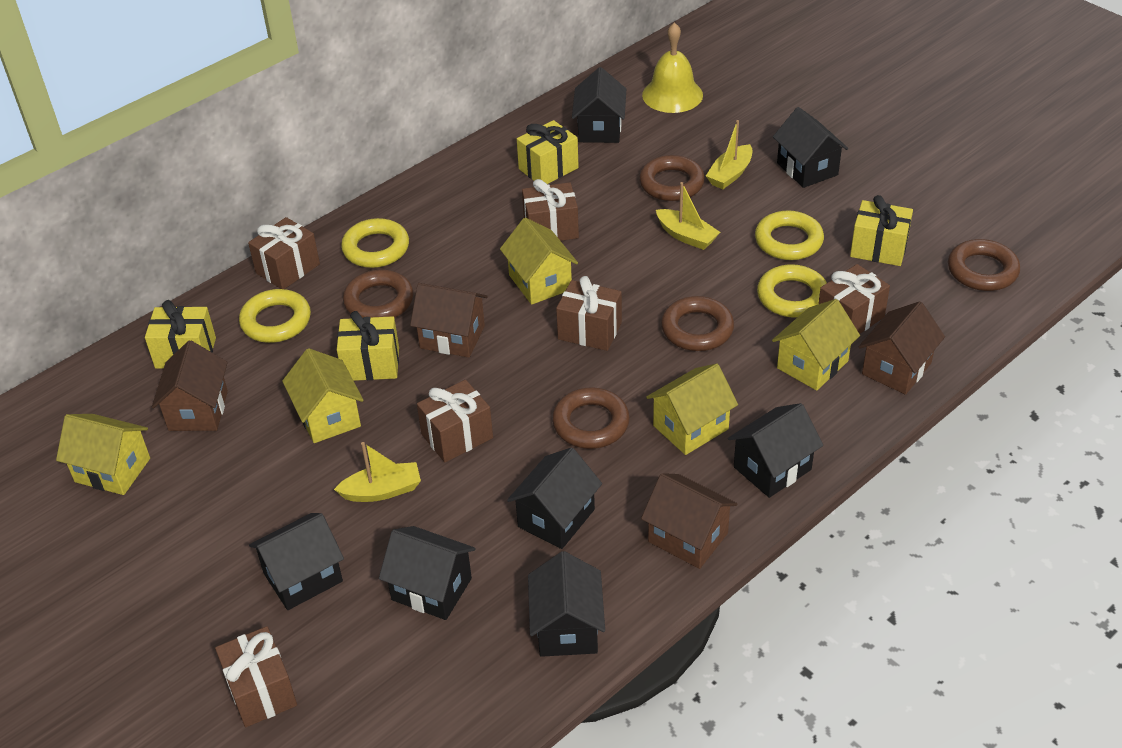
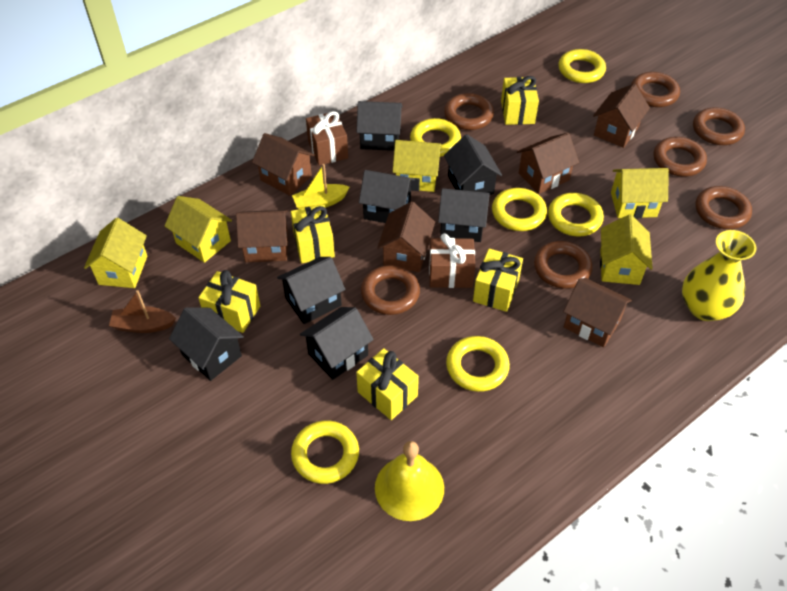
brown boat: 0 -> 1
brown gift: 6 -> 2
brown house: 4 -> 6
brown ring: 5 -> 7
yellow boat: 3 -> 1
yellow gift: 4 -> 5
yellow ring: 4 -> 6
yellow vase: 0 -> 1

